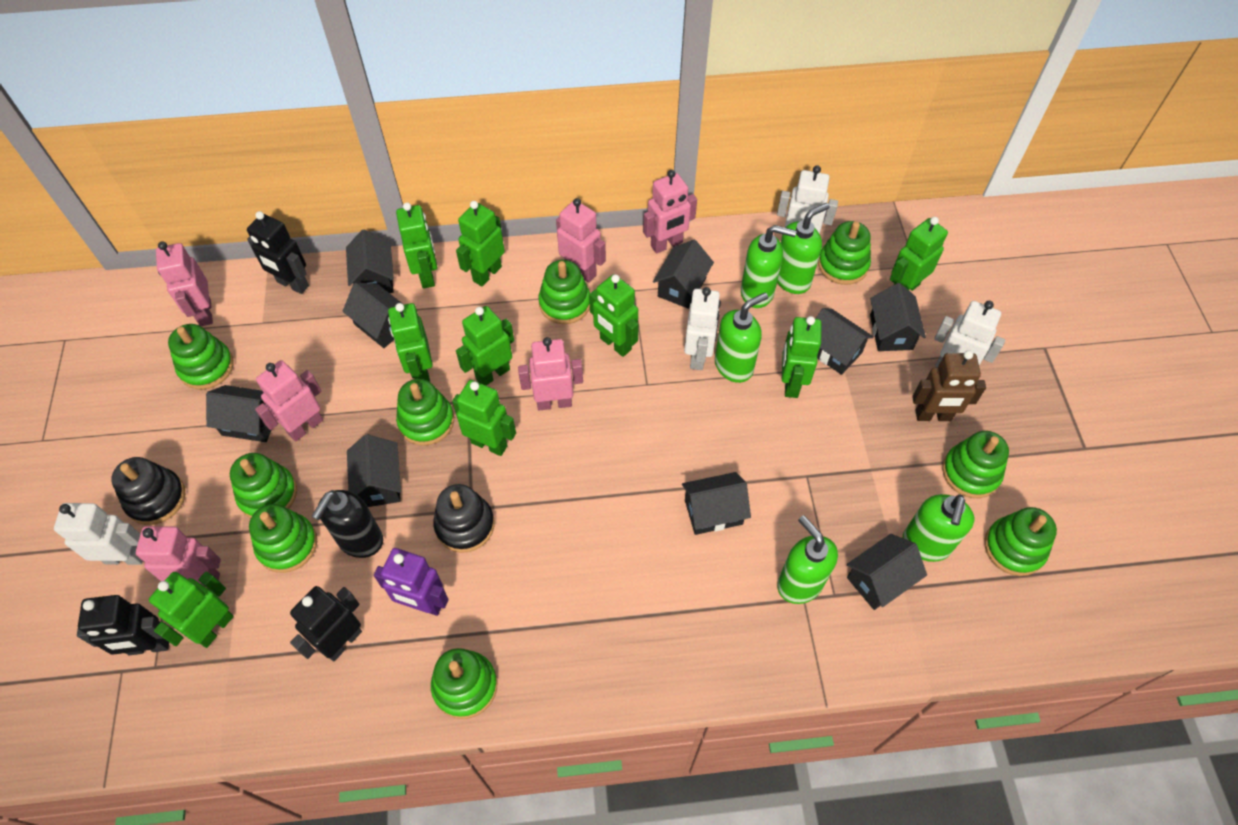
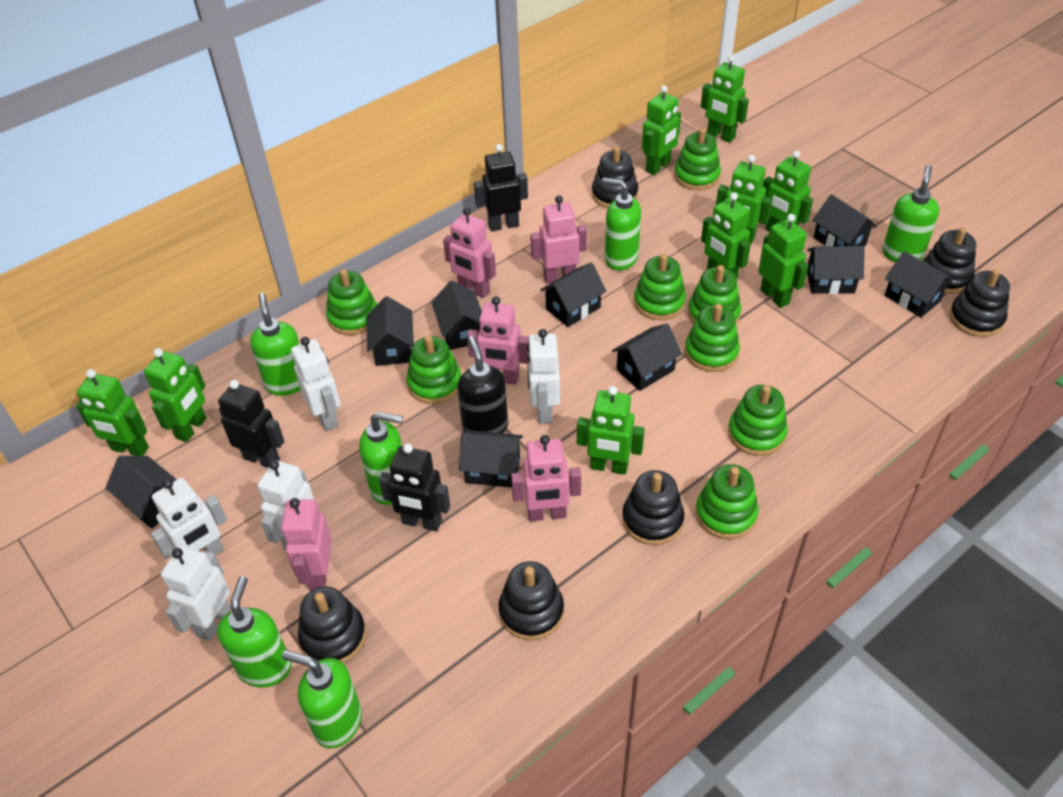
black stacking toy: 2 -> 6
brown robot: 1 -> 0
green soap dispenser: 5 -> 6
green stacking toy: 9 -> 8
pink robot: 6 -> 5
purple robot: 1 -> 0
white robot: 4 -> 5

